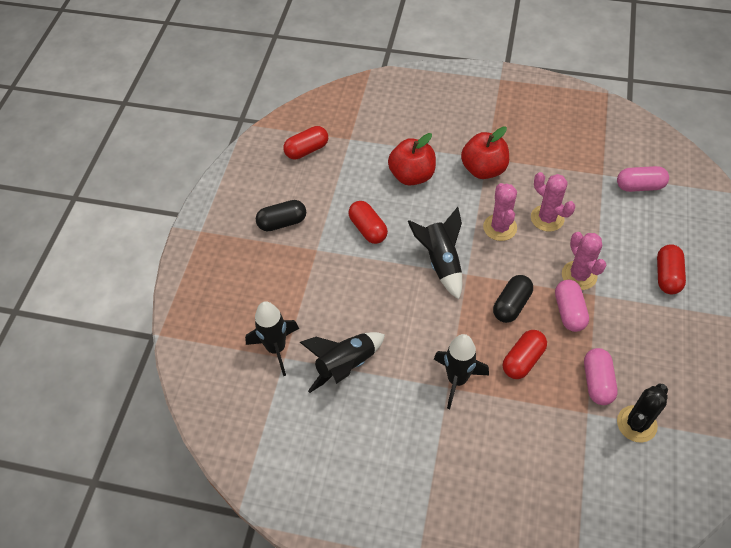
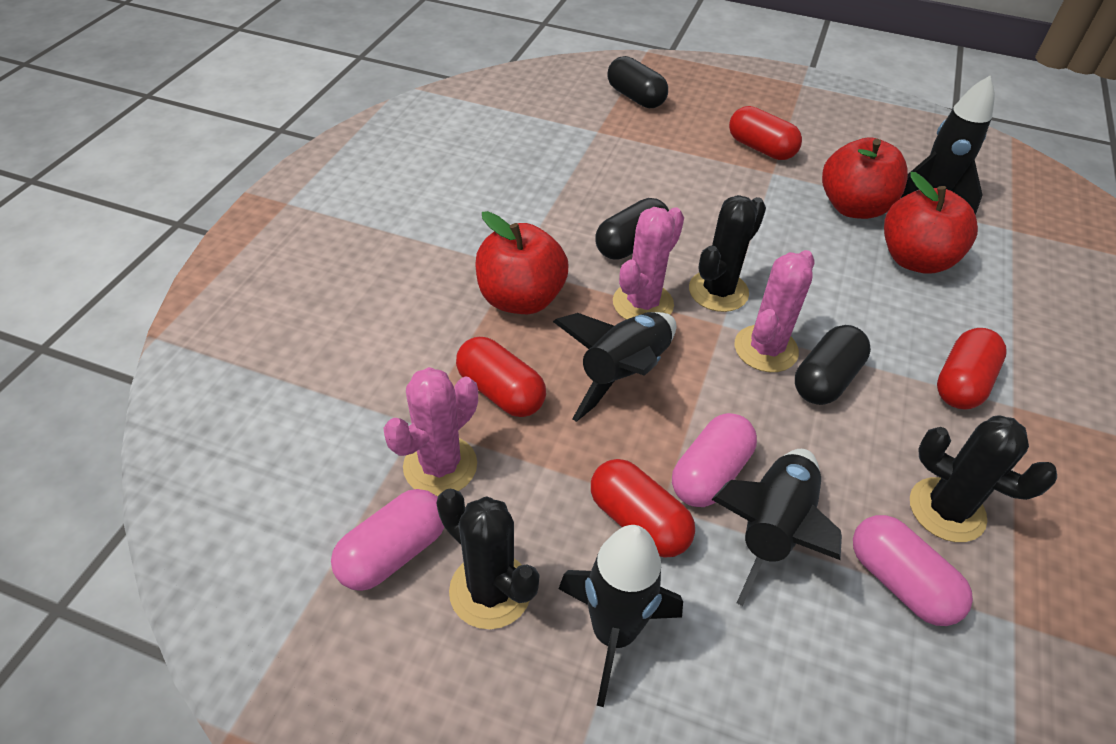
black cactus: 1 -> 3
black capsule: 2 -> 3
red apple: 2 -> 3

